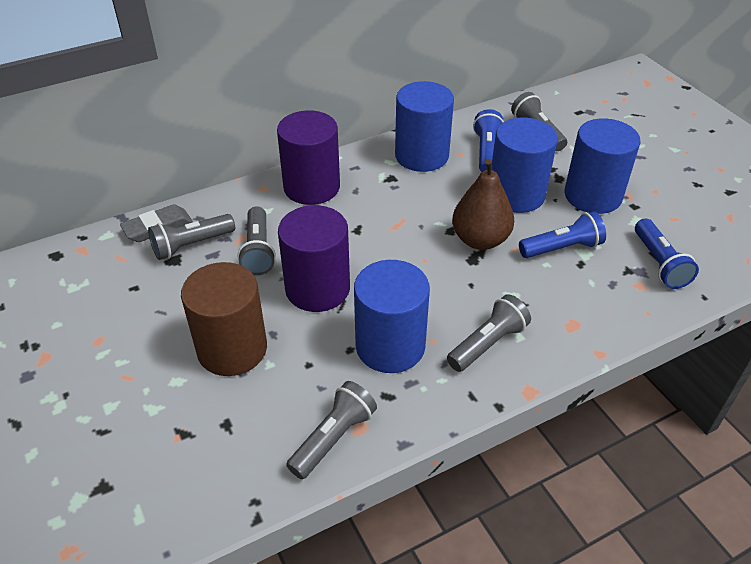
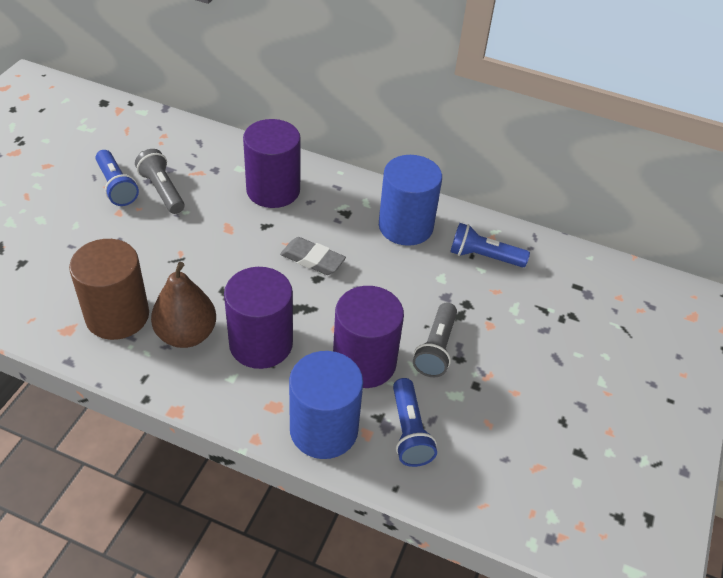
blue cylinder: 4 -> 2
grey flashlight: 5 -> 2
purple cylinder: 2 -> 3

